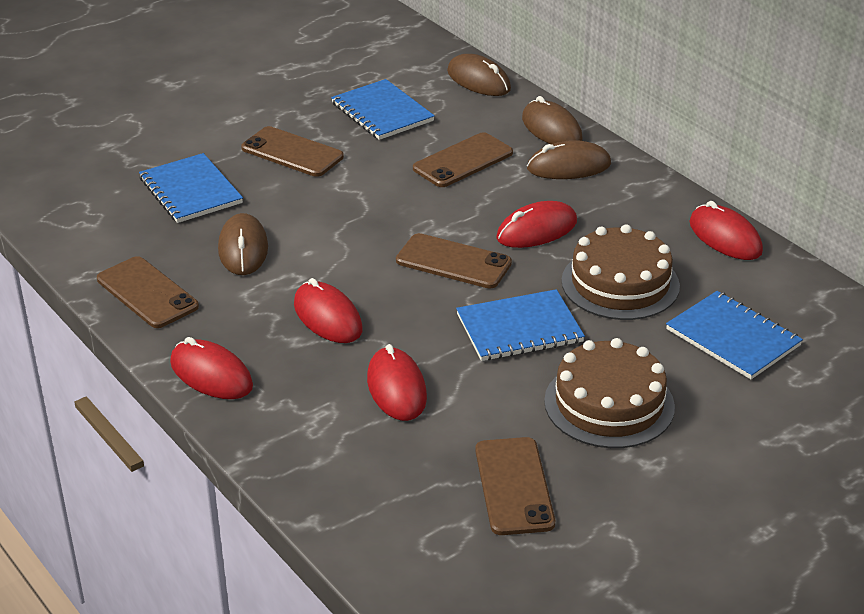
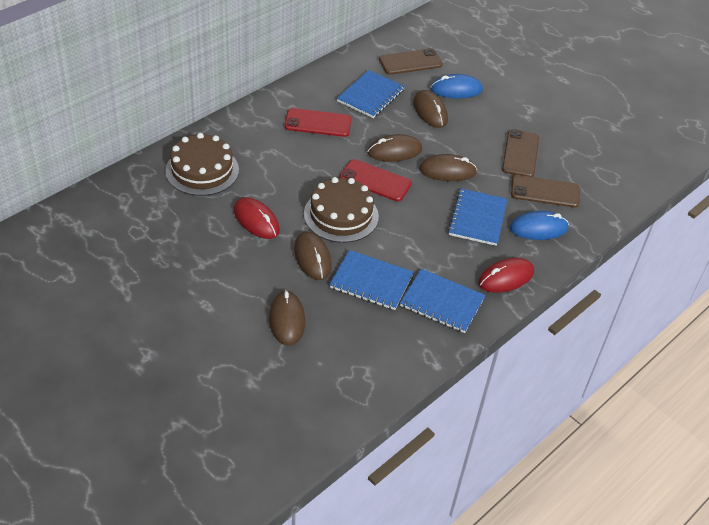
blue mouse: 0 -> 2
brown mouse: 4 -> 5
brown phone: 5 -> 3
red mouse: 5 -> 2
red phone: 0 -> 2

